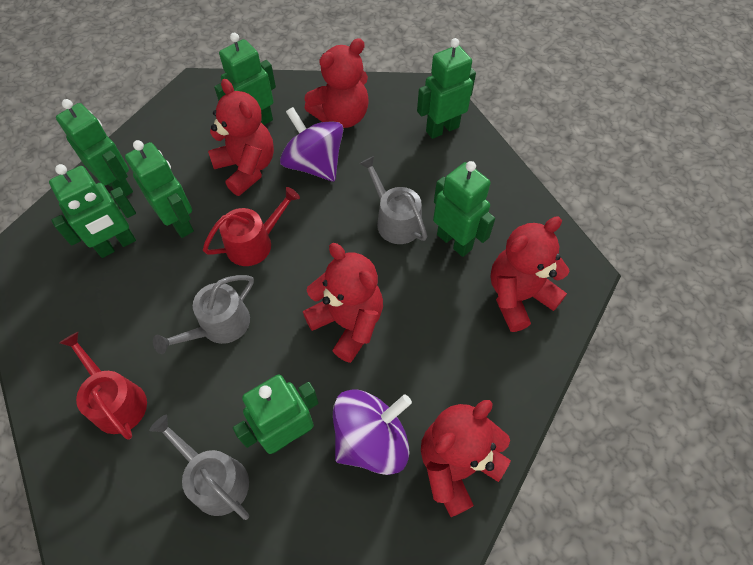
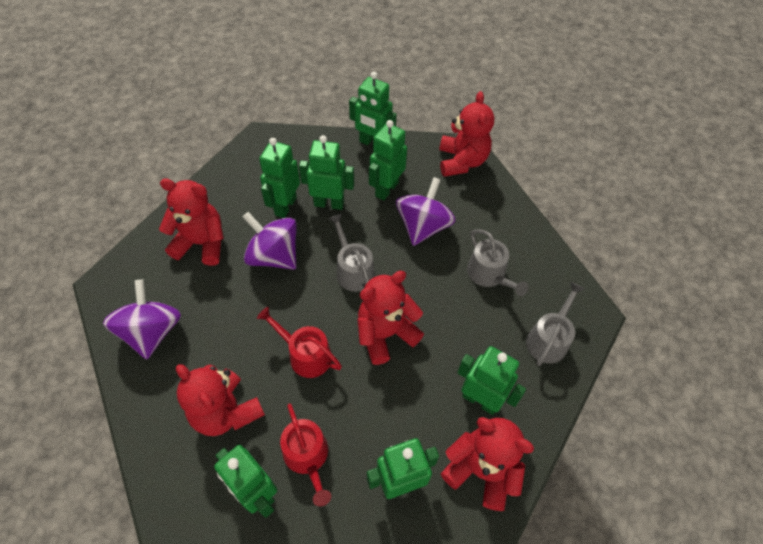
purple spinning top: 2 -> 3

